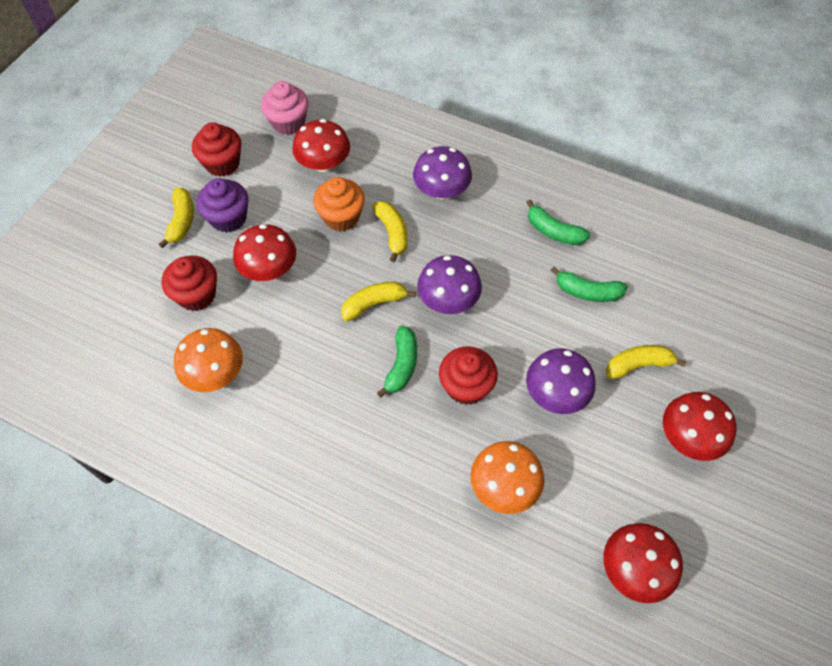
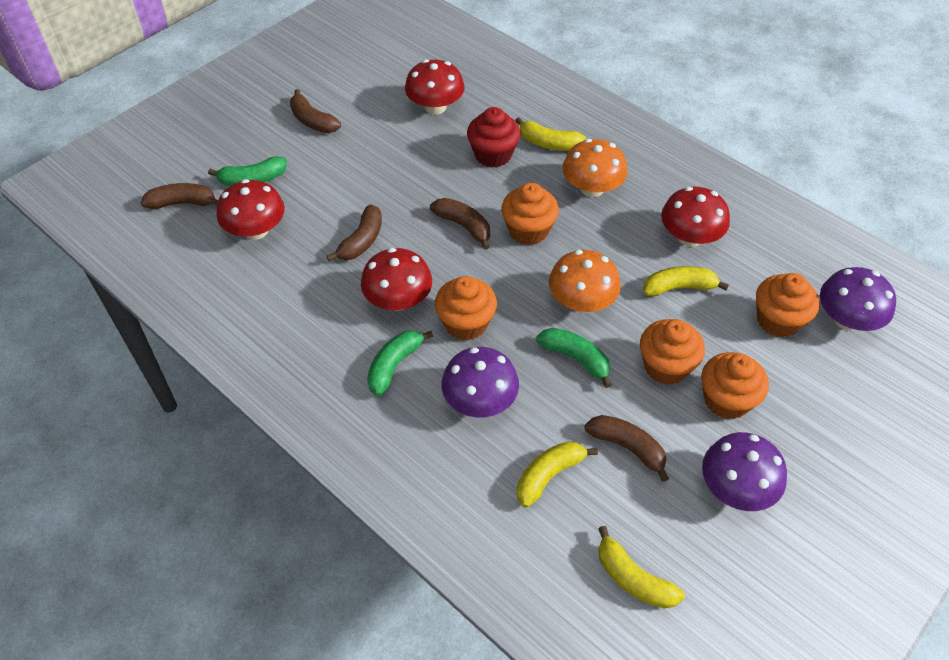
brown banana: 0 -> 5
orange cupcake: 1 -> 5
pink cupcake: 1 -> 0
purple cupcake: 1 -> 0
red cupcake: 3 -> 1

